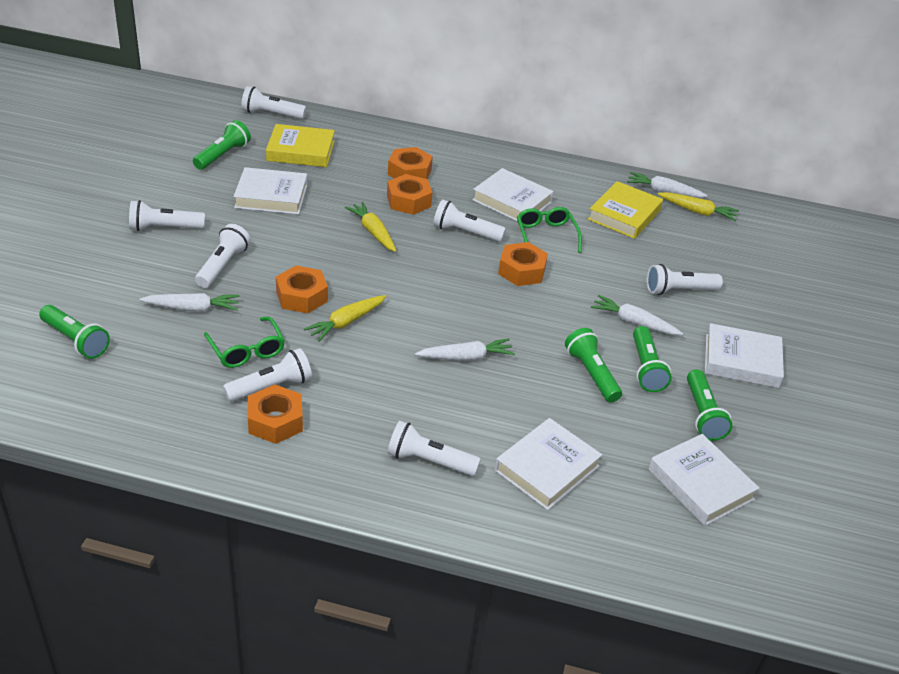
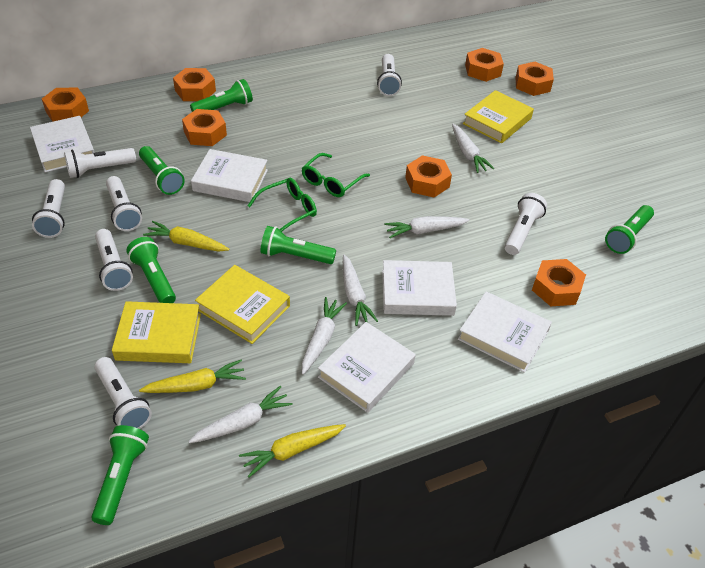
green flashlight: 5 -> 6
orange nut: 5 -> 7
white carrot: 4 -> 5
yellow book: 2 -> 3

